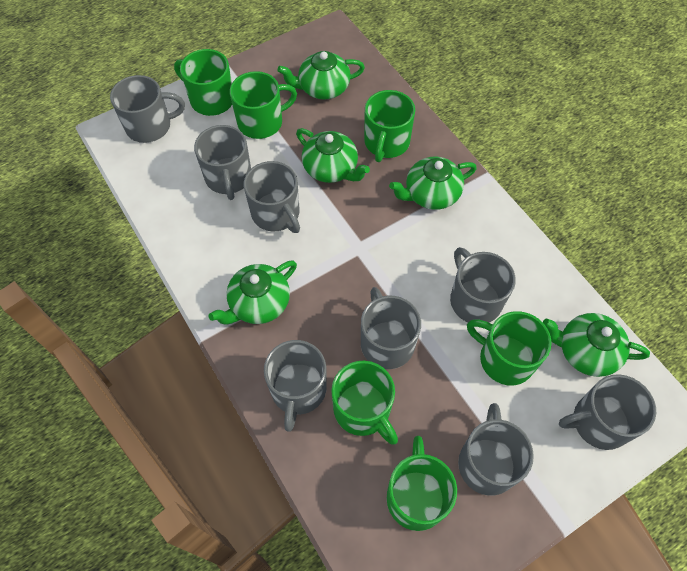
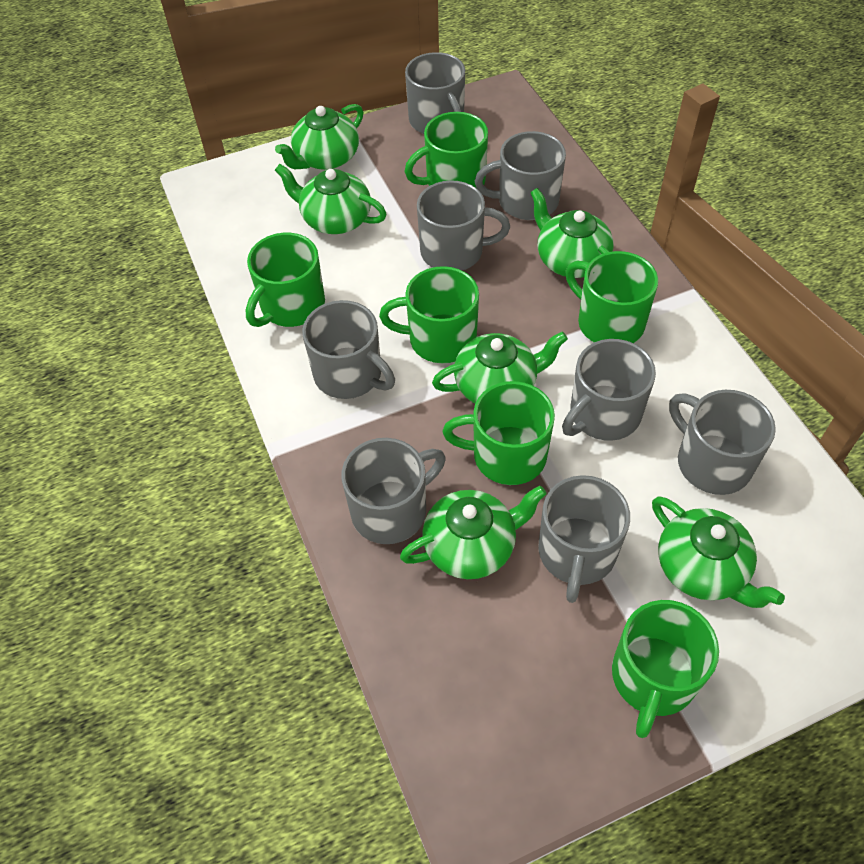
green teapot: 5 -> 6

